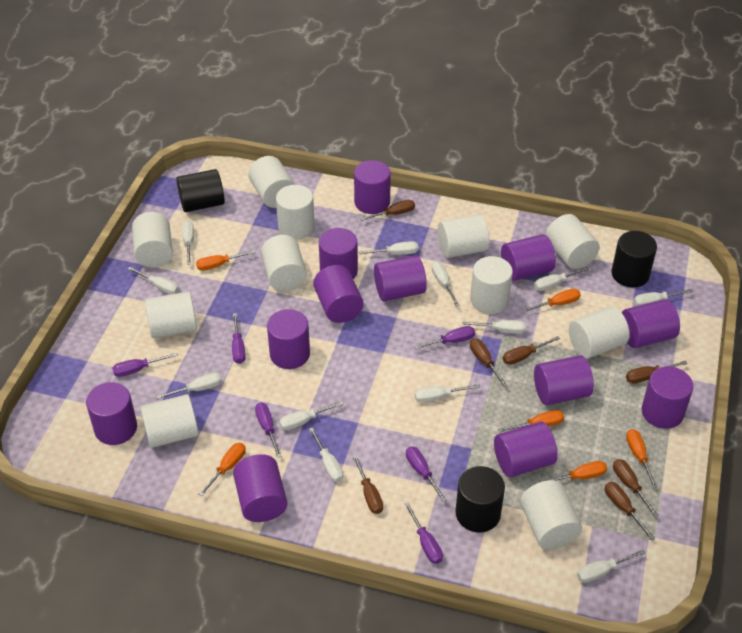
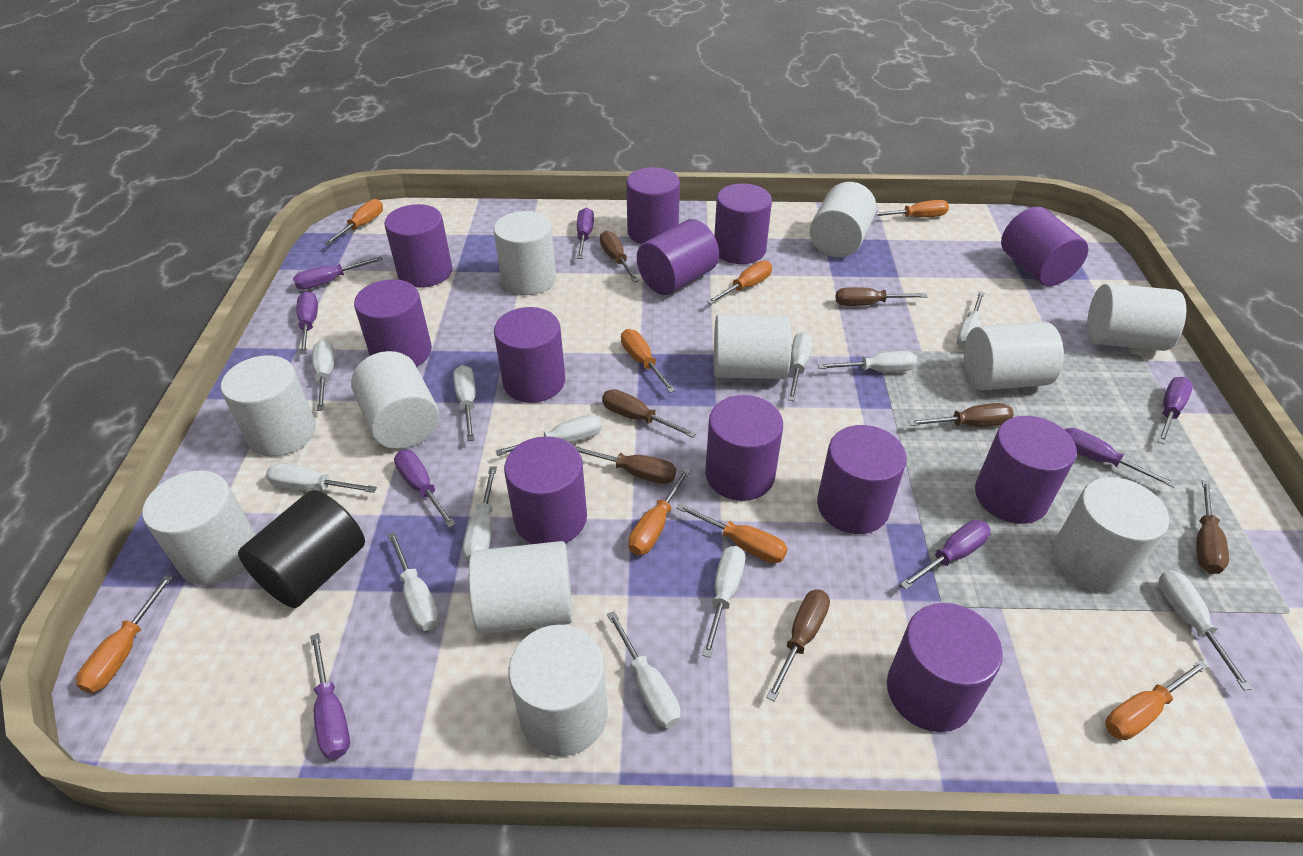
black cylinder: 3 -> 1
orange screwdriver: 6 -> 8
purple screwdriver: 6 -> 8

